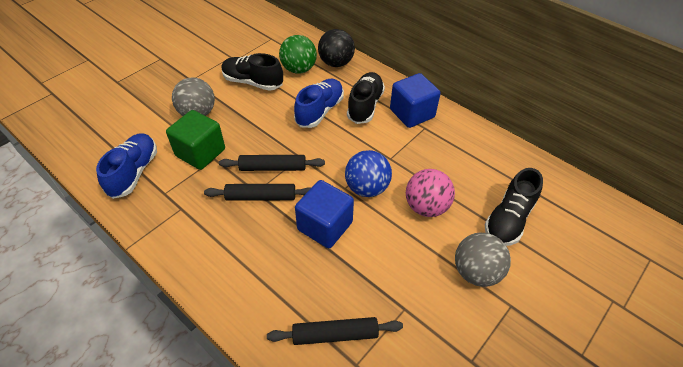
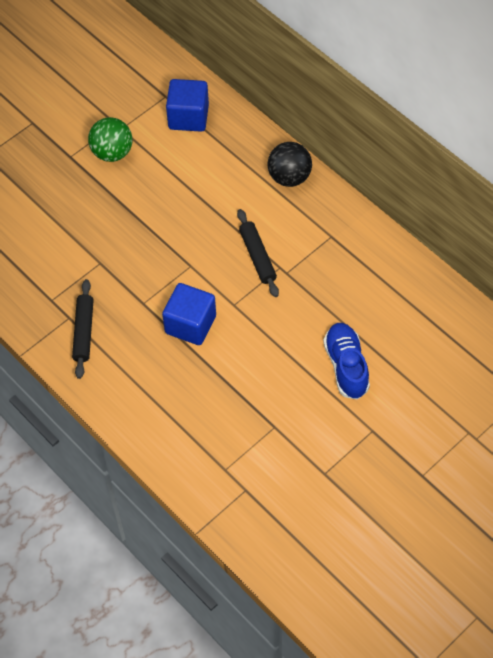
black rolling pin: 3 -> 2
black shoe: 3 -> 0
blue ball: 1 -> 0
blue shoe: 2 -> 1
green cube: 1 -> 0
grey ball: 2 -> 0
pink ball: 1 -> 0

